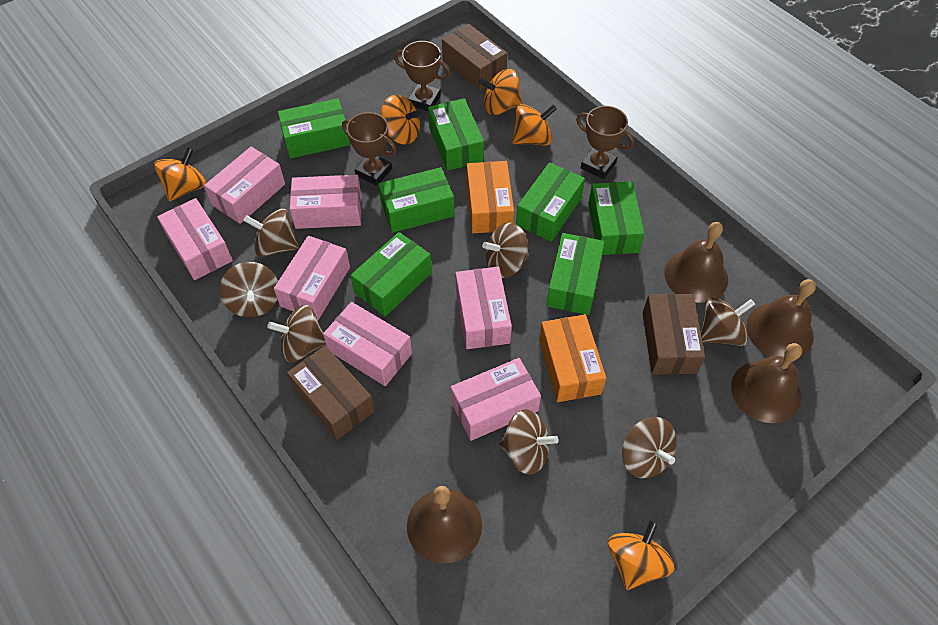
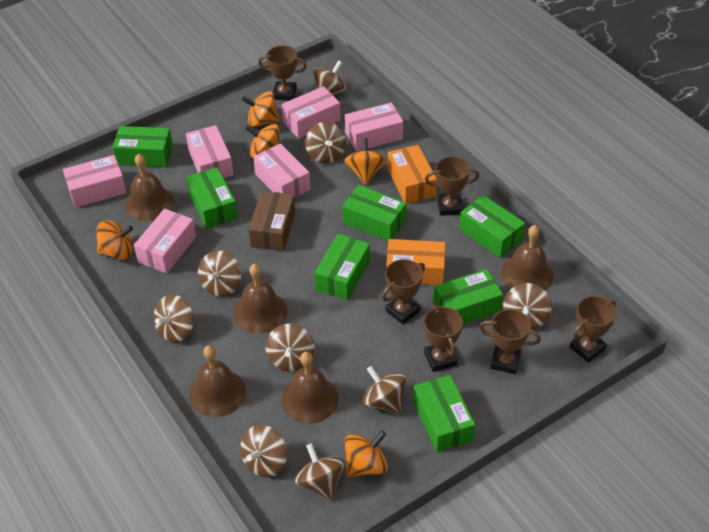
brown bell: 4 -> 5
brown box: 3 -> 1
brown spinning top: 7 -> 9
brown trophy: 3 -> 6
pink box: 7 -> 6

